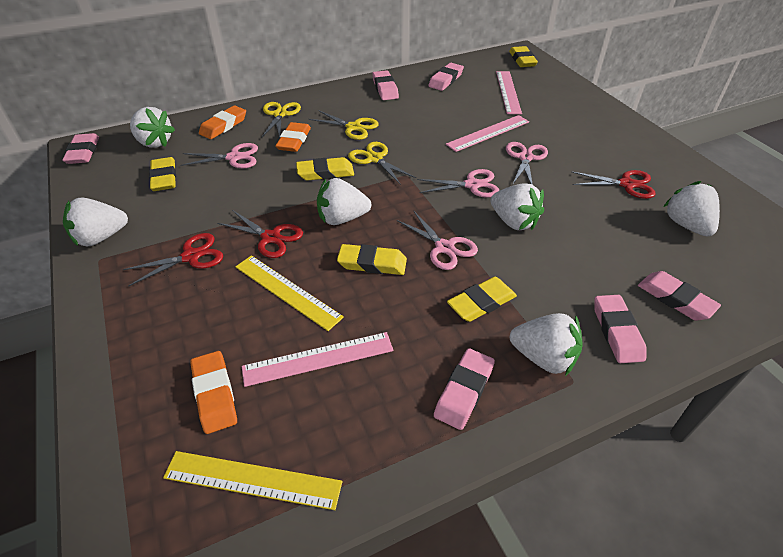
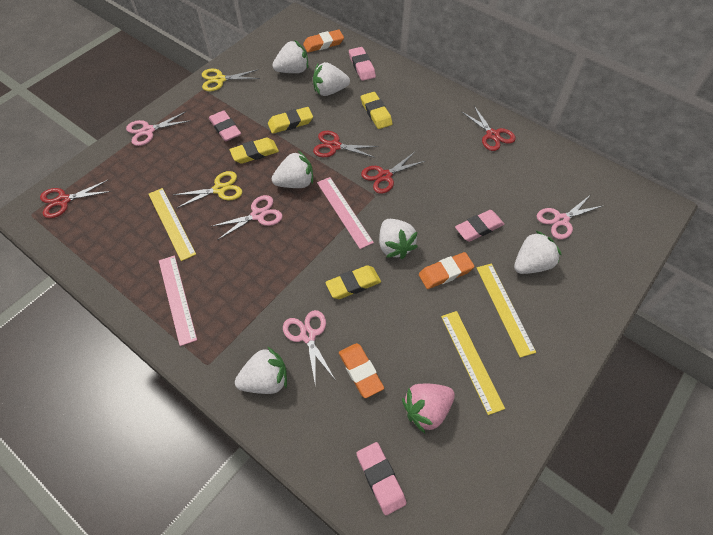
pink eraser: 6 -> 4
pink ruler: 3 -> 2
pink strawberry: 0 -> 1
red scissors: 3 -> 4
yellow eraser: 5 -> 4
yellow ruler: 2 -> 3
yellow scissors: 3 -> 2

